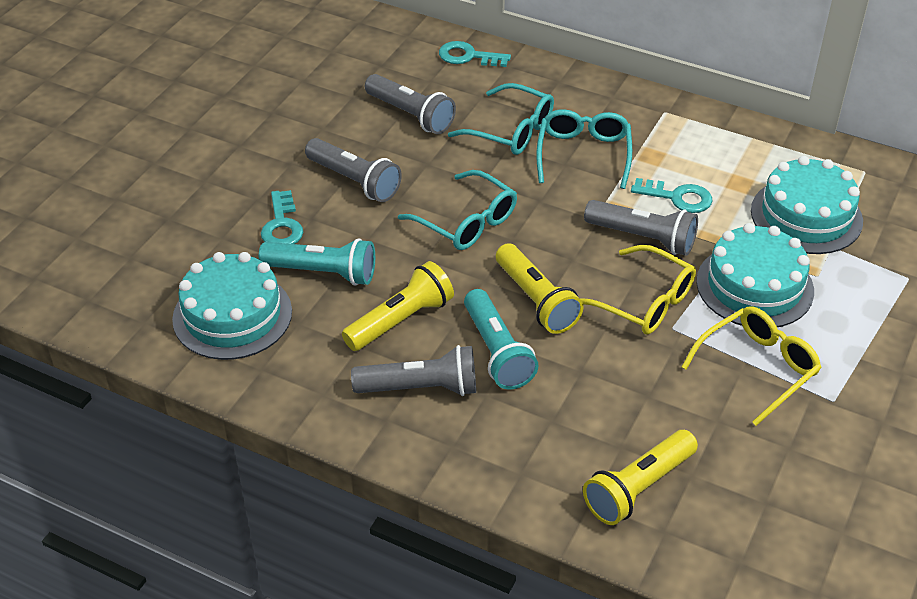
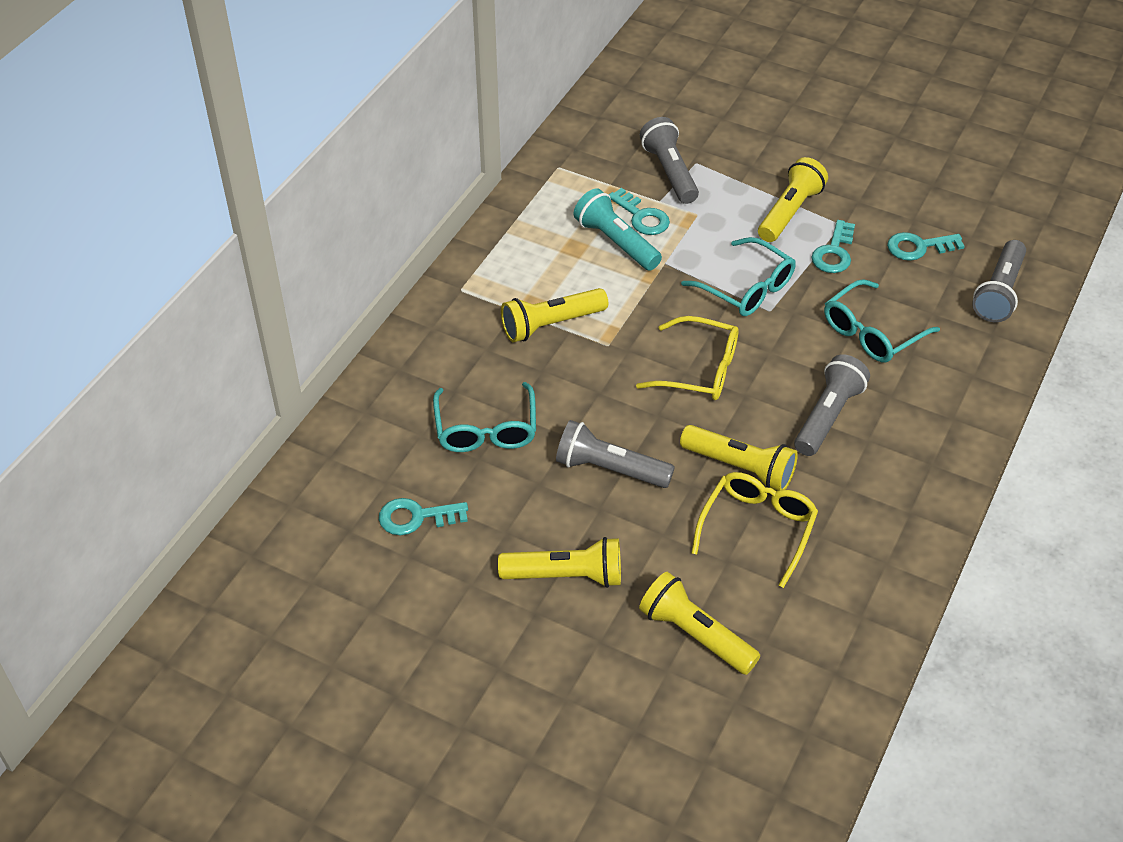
turquoise cake: 3 -> 0
turquoise flashlight: 2 -> 1
turquoise key: 3 -> 4
yellow flashlight: 3 -> 5

